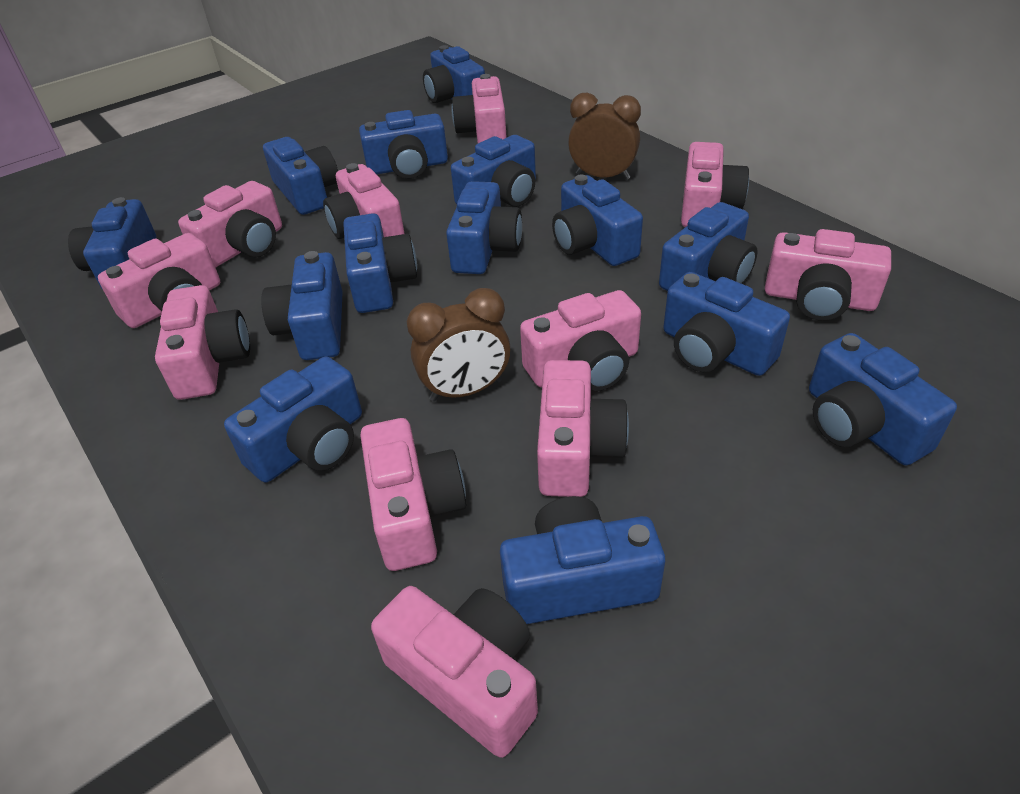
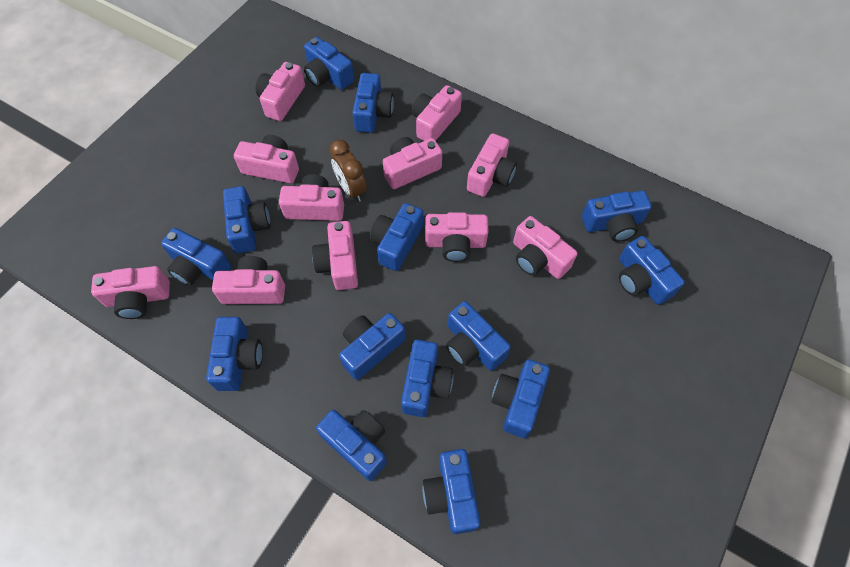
brown clock: 2 -> 1

